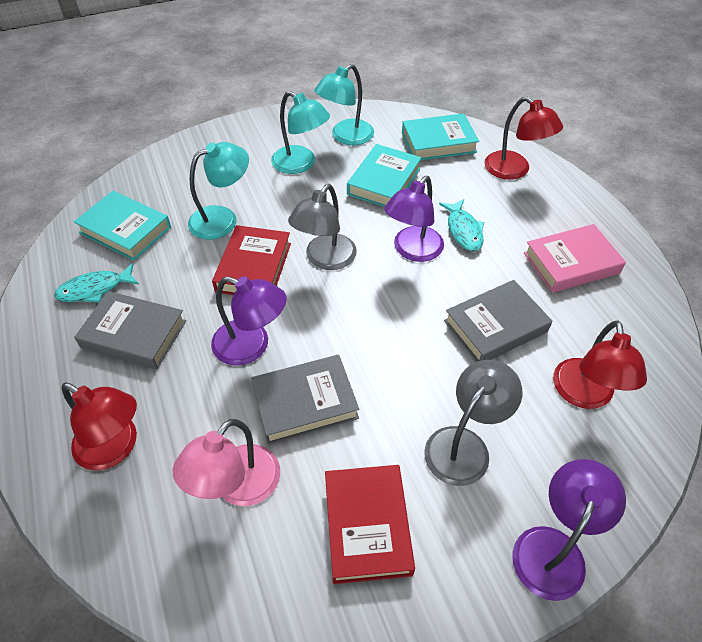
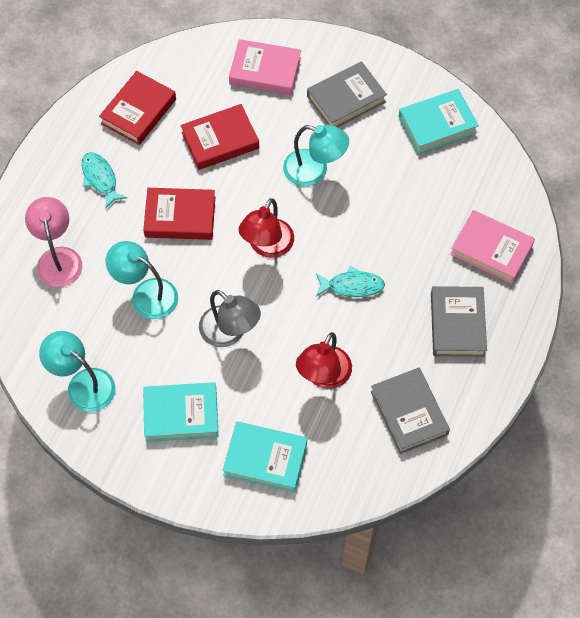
grey lamp: 2 -> 1
pink book: 1 -> 2
purple lamp: 3 -> 0
red book: 2 -> 3
red lamp: 3 -> 2

